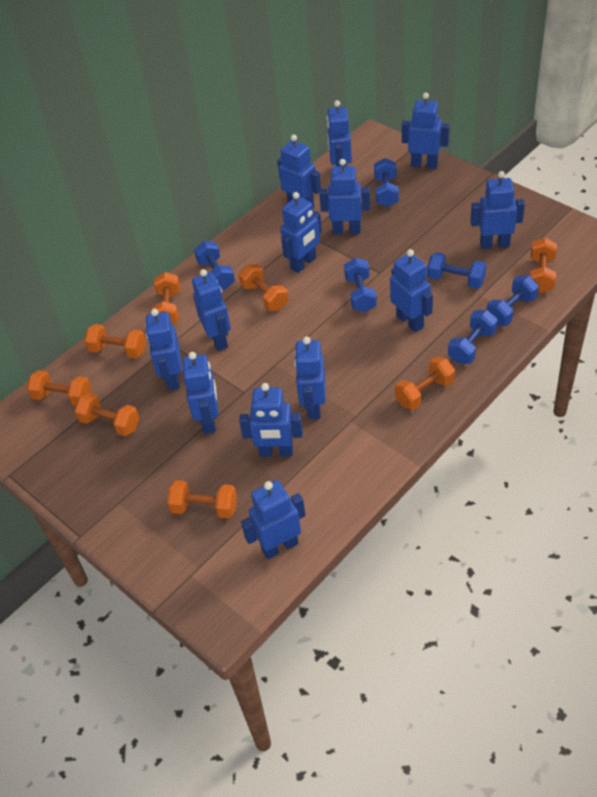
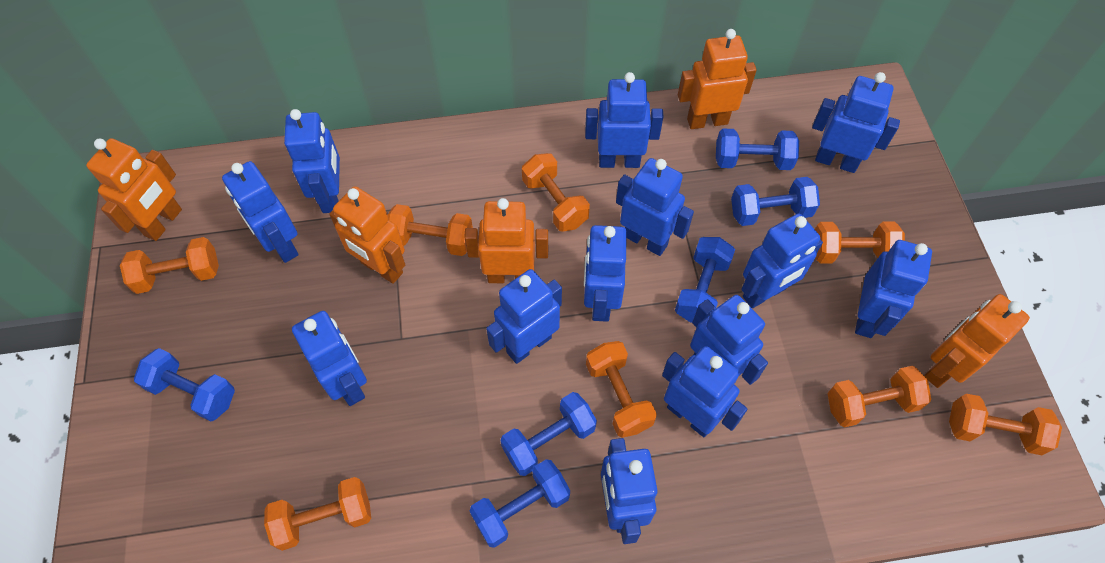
orange robot: 0 -> 5

